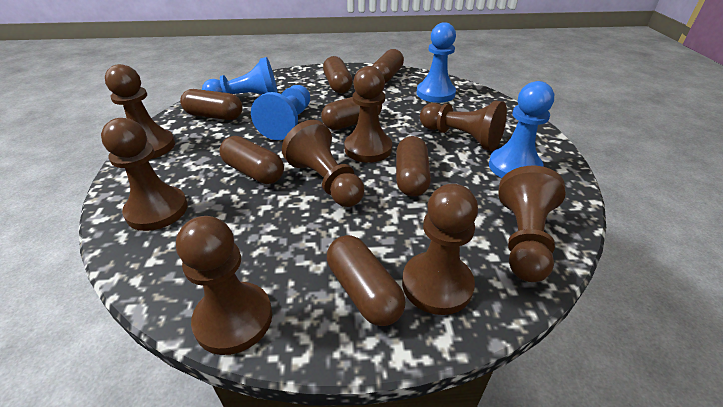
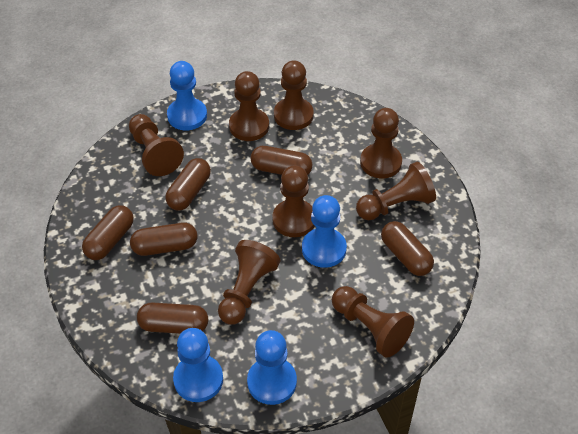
brown capsule: 7 -> 6

